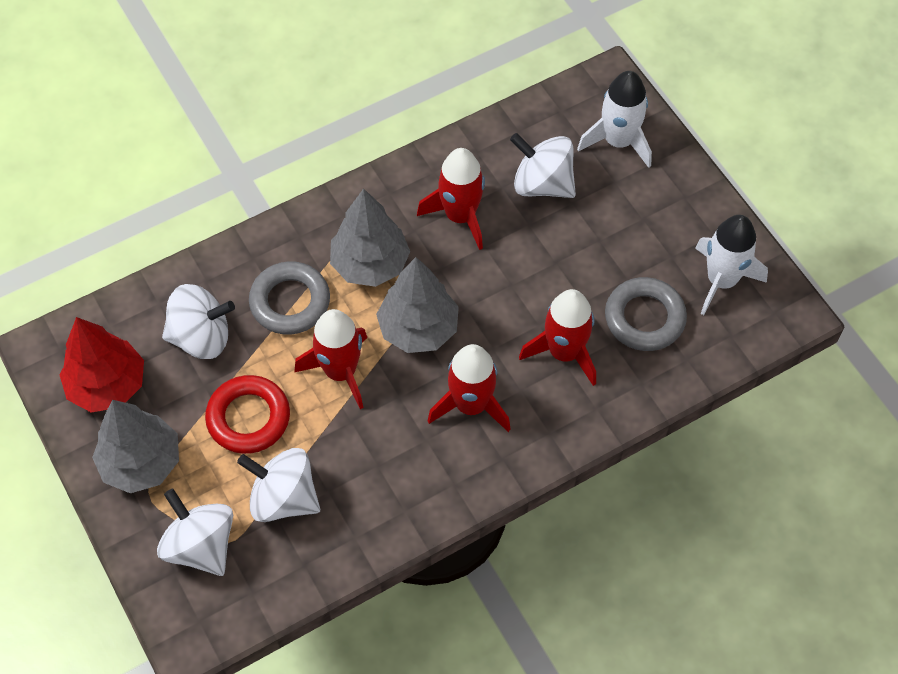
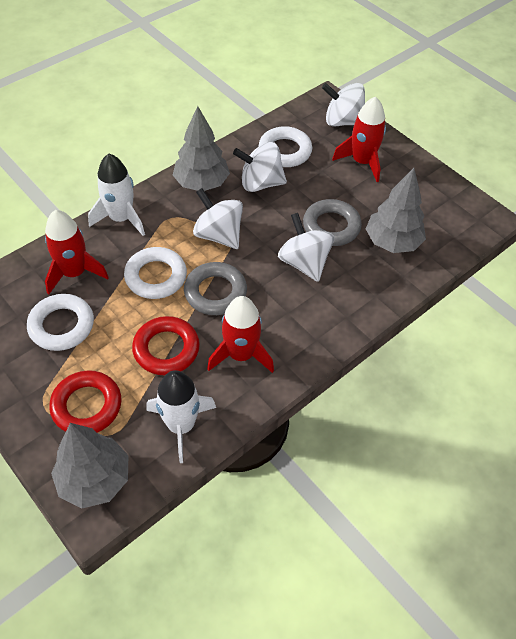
red ring: 1 -> 2
red rocket: 4 -> 3
red tree: 1 -> 0
white ring: 0 -> 3

